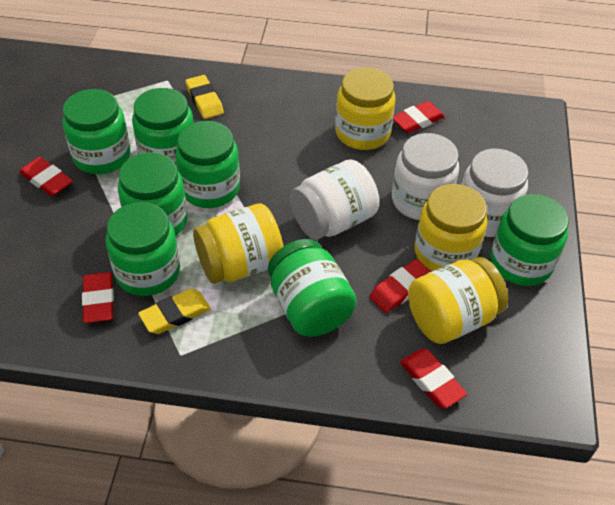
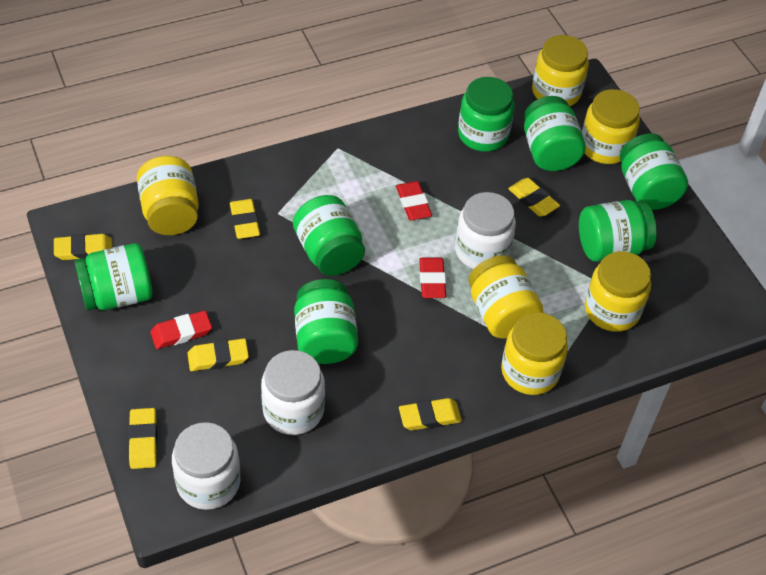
red eraser: 5 -> 3
yellow eraser: 2 -> 6
yellow jar: 4 -> 6

